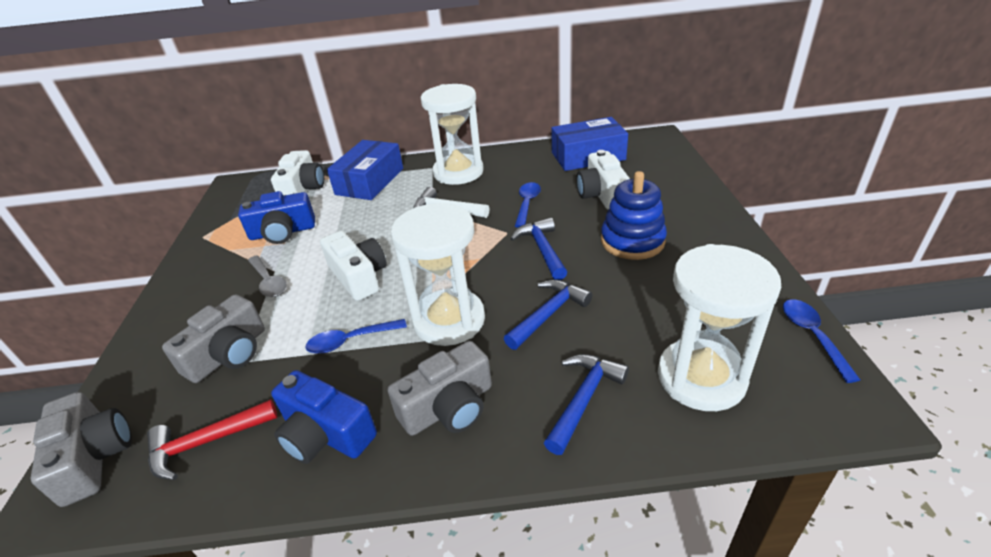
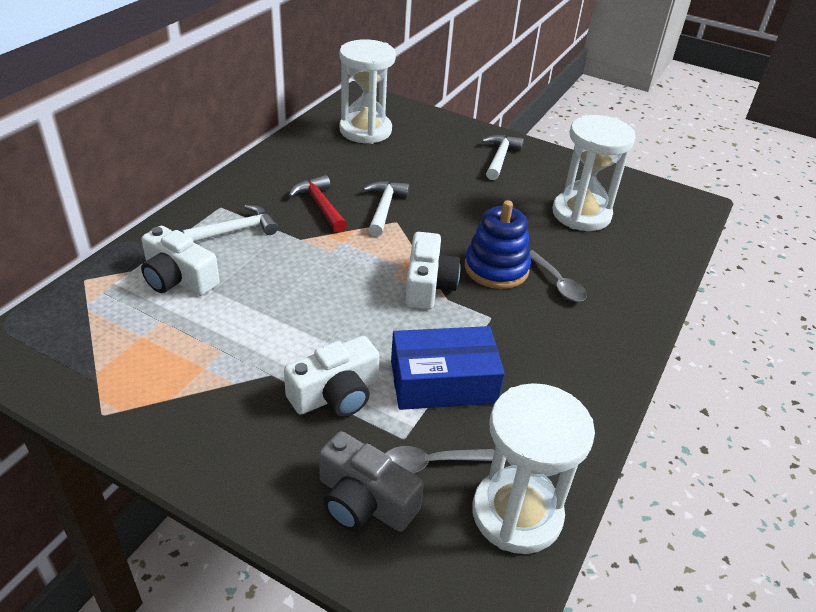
blue box: 2 -> 1
blue camera: 2 -> 0
blue hammer: 3 -> 0
blue spoon: 3 -> 0
grey camera: 3 -> 1
grey spoon: 1 -> 2
white hammer: 1 -> 3

